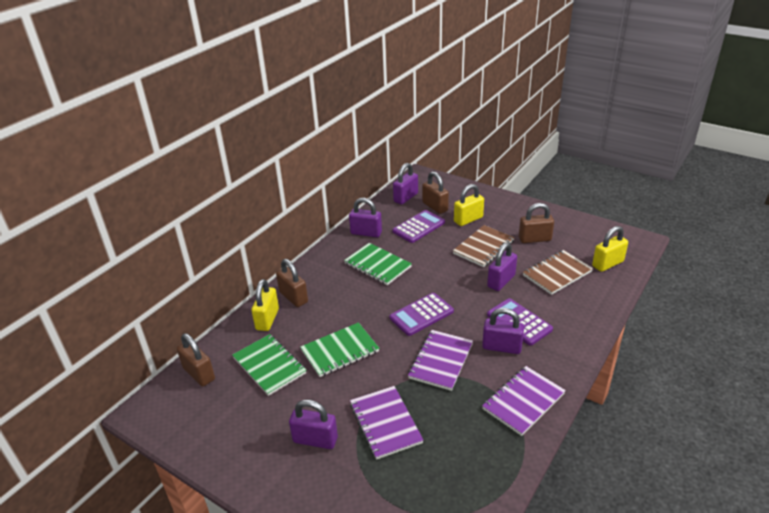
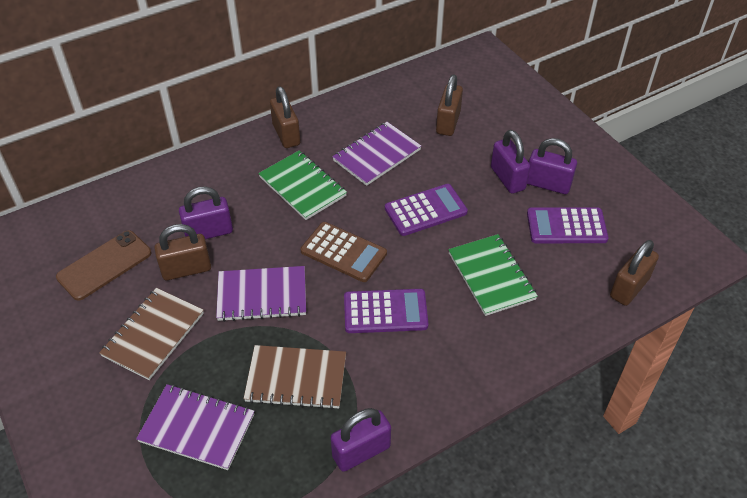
brown calculator: 0 -> 1
brown phone: 0 -> 1
green notebook: 3 -> 2
purple padlock: 5 -> 4
yellow padlock: 3 -> 0

